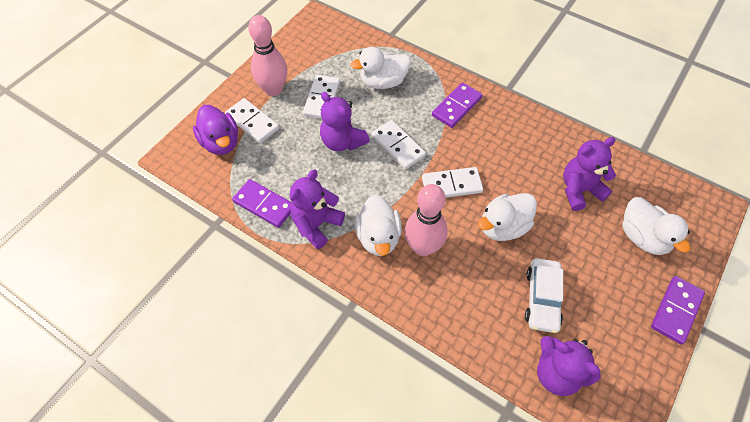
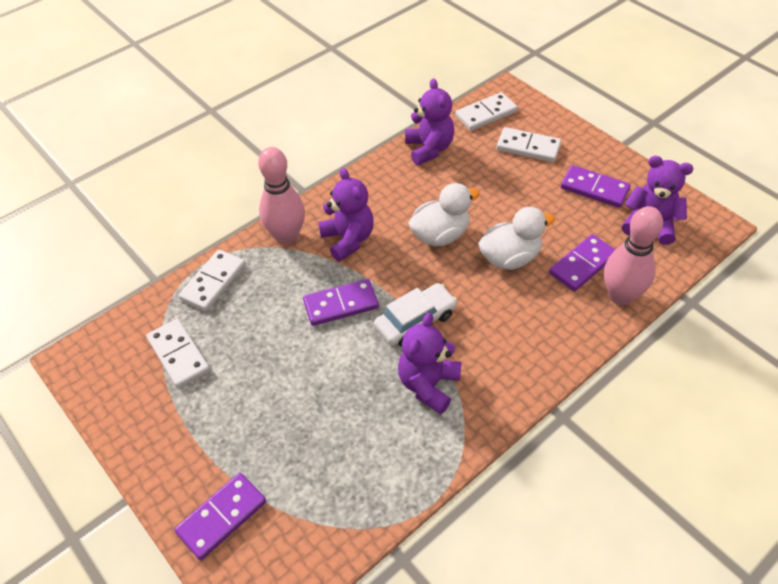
purple domino: 3 -> 4
purple duck: 1 -> 0
white duck: 4 -> 2

